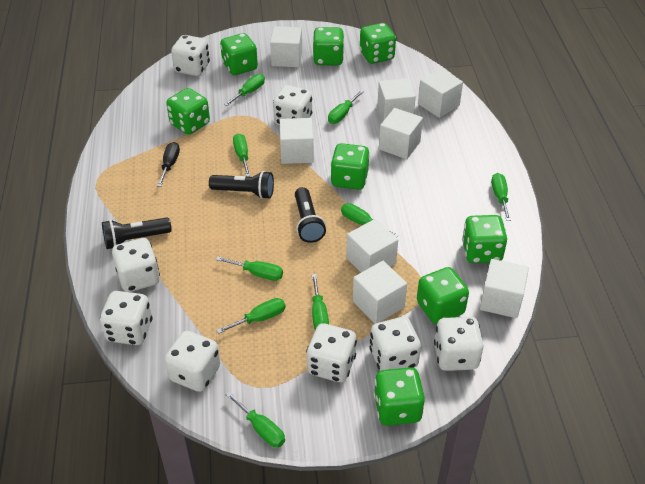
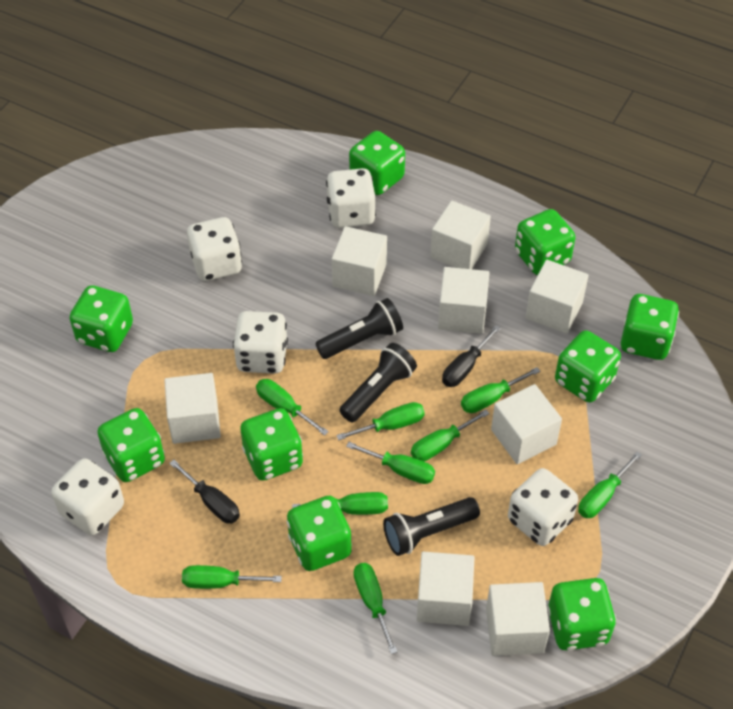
black screwdriver: 1 -> 2
green dice: 8 -> 9
white dice: 8 -> 5

